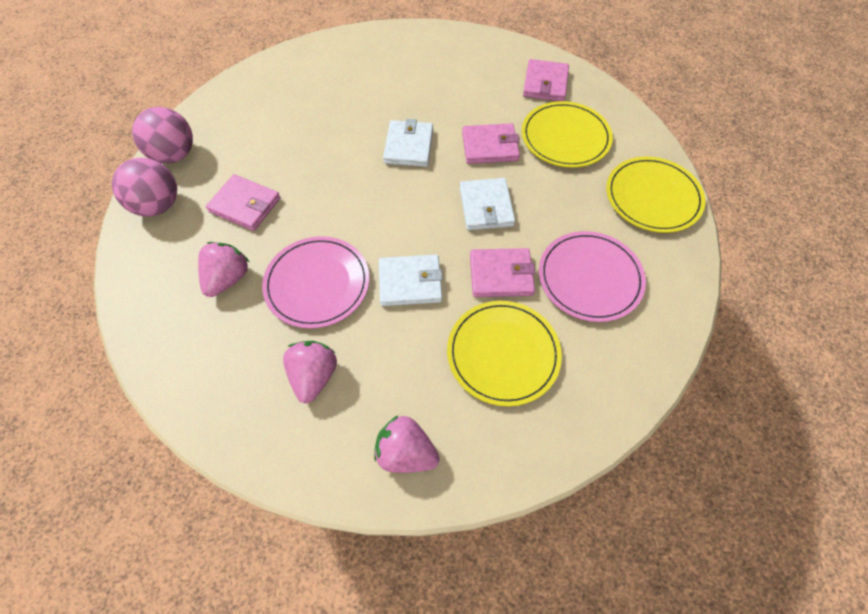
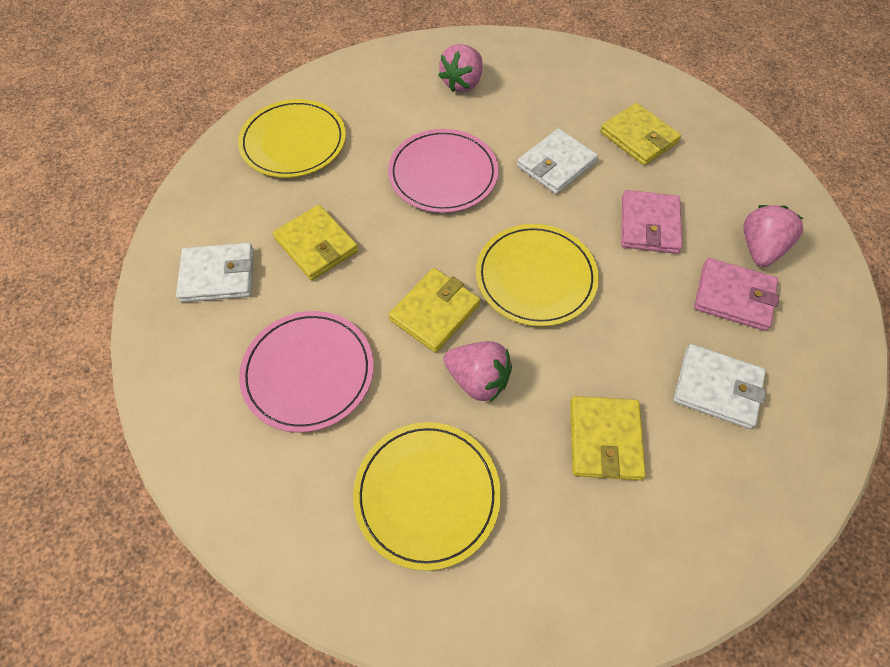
pink ball: 2 -> 0
pink wallet: 4 -> 2
yellow wallet: 0 -> 4

